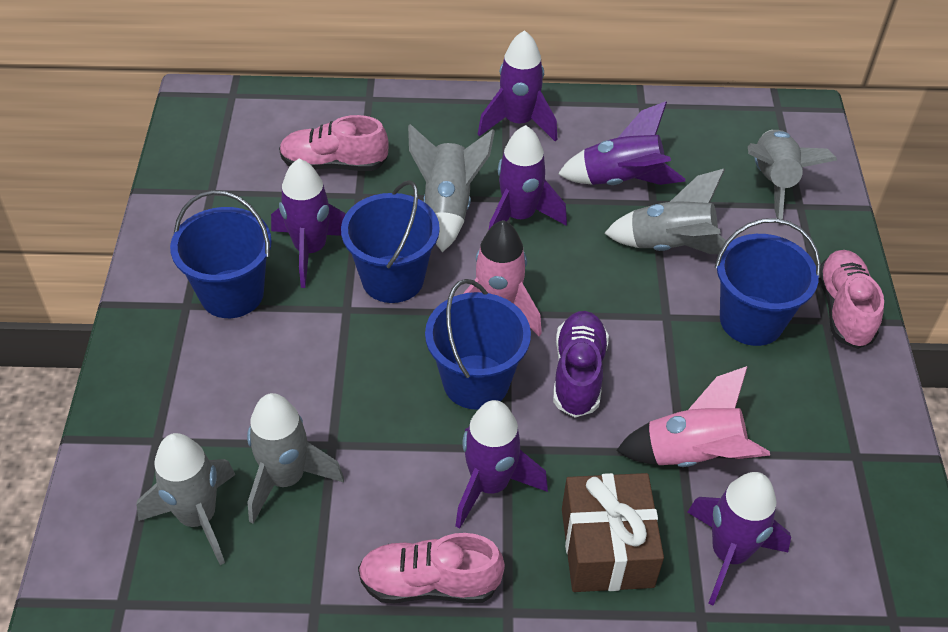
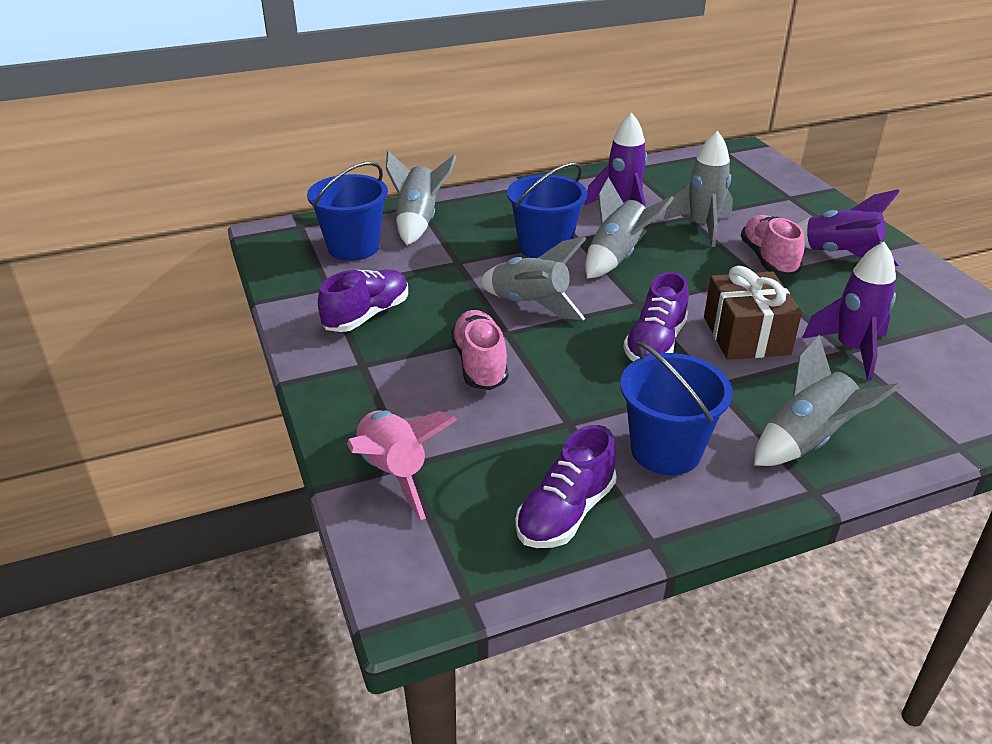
blue bucket: 4 -> 3
pink rocket: 2 -> 1
pink shoe: 3 -> 2
purple rocket: 6 -> 3
purple shoe: 1 -> 3

